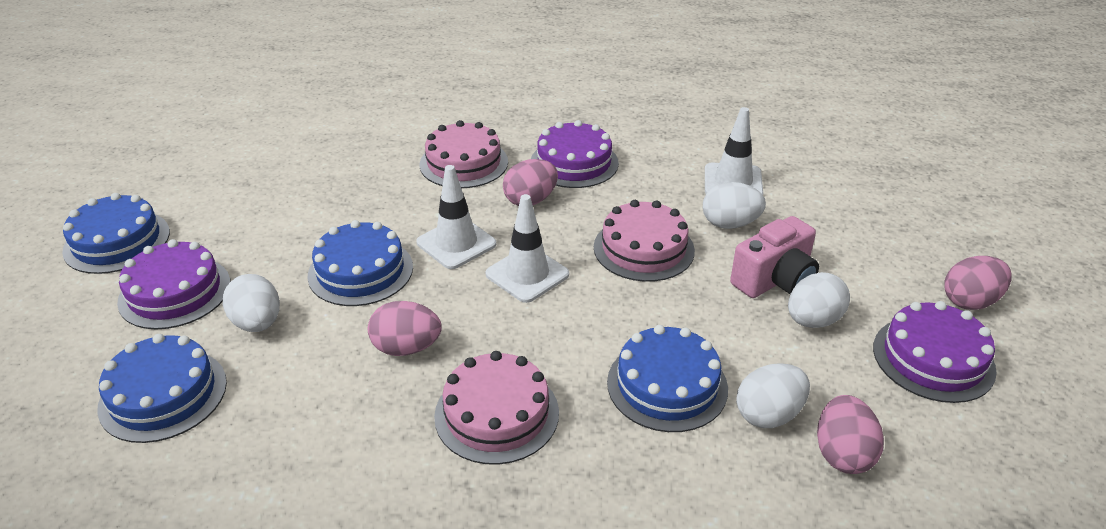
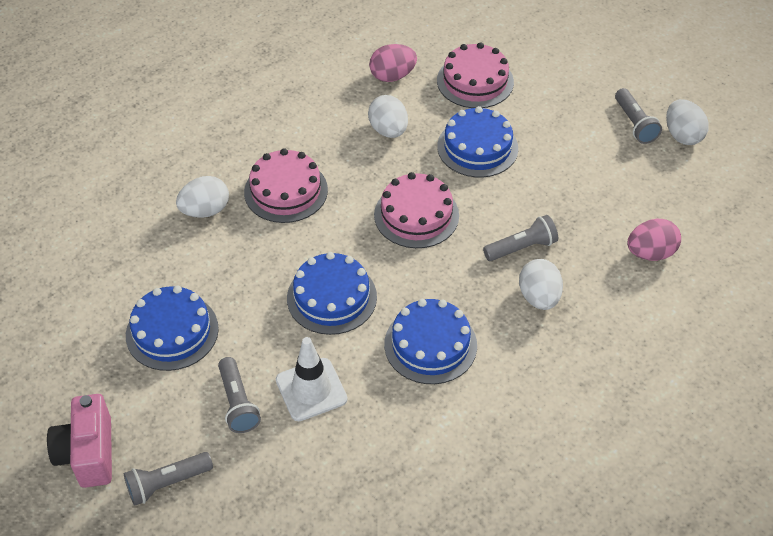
grey flashlight: 0 -> 4
pink egg: 4 -> 2
purple cake: 3 -> 0
white traffic cone: 3 -> 1

